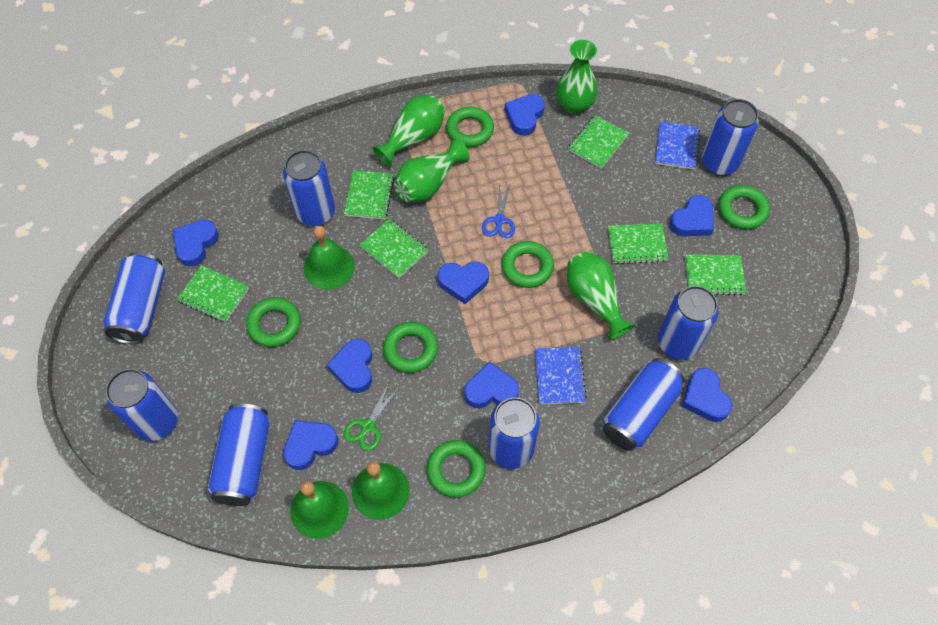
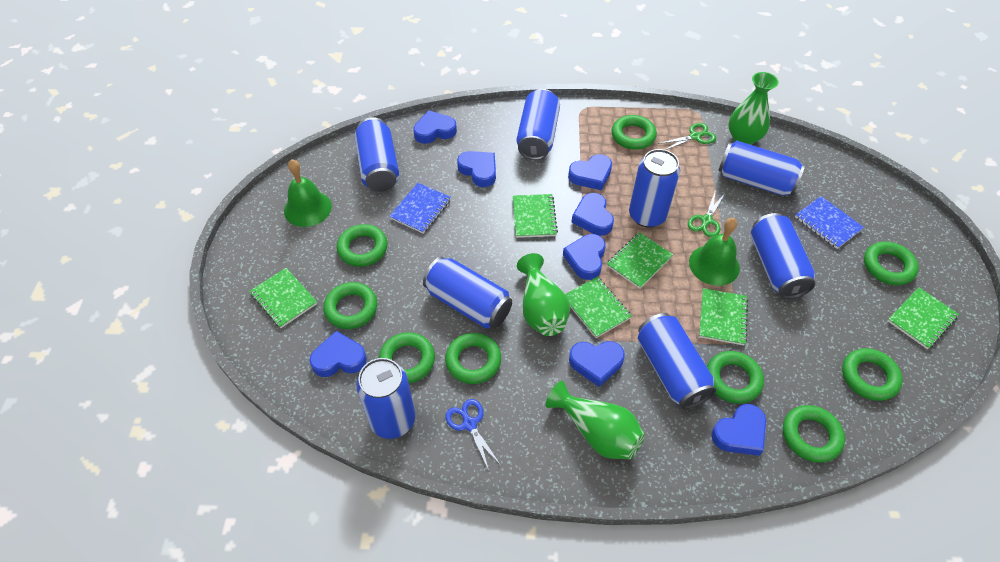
green bell: 3 -> 2
green ring: 6 -> 9
green scissors: 1 -> 2
green vase: 4 -> 3

